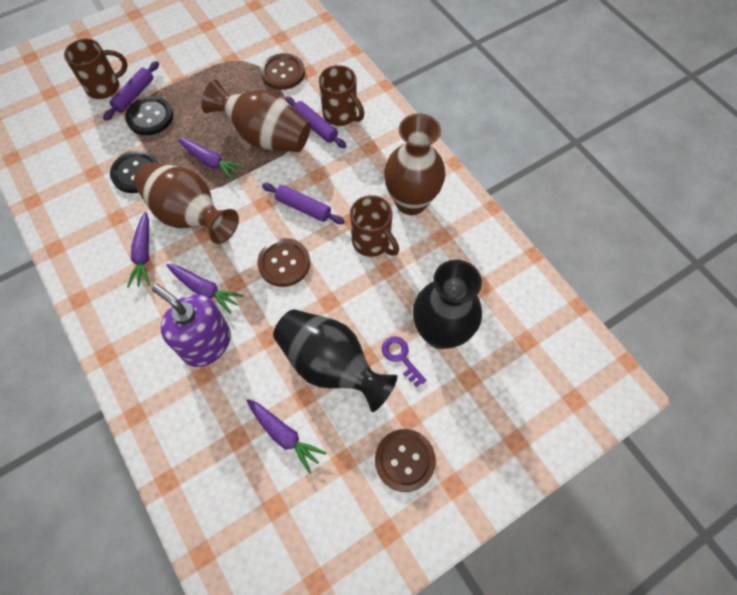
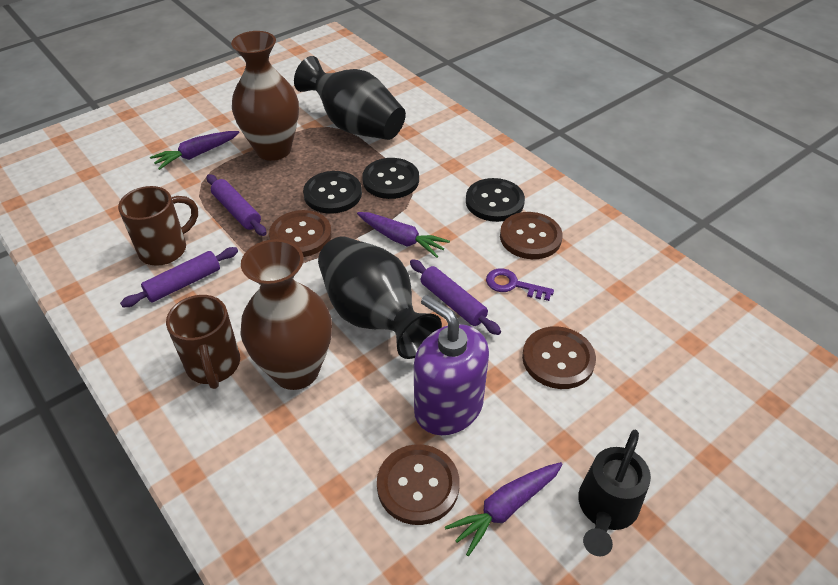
black button: 2 -> 3
black watering can: 0 -> 1
brown button: 3 -> 4
brown mug: 3 -> 2
brown vase: 3 -> 2
purple carrot: 4 -> 3

